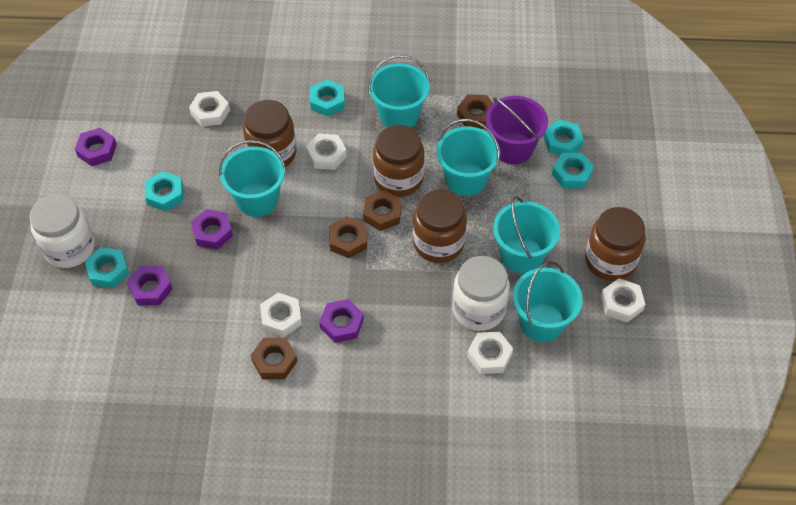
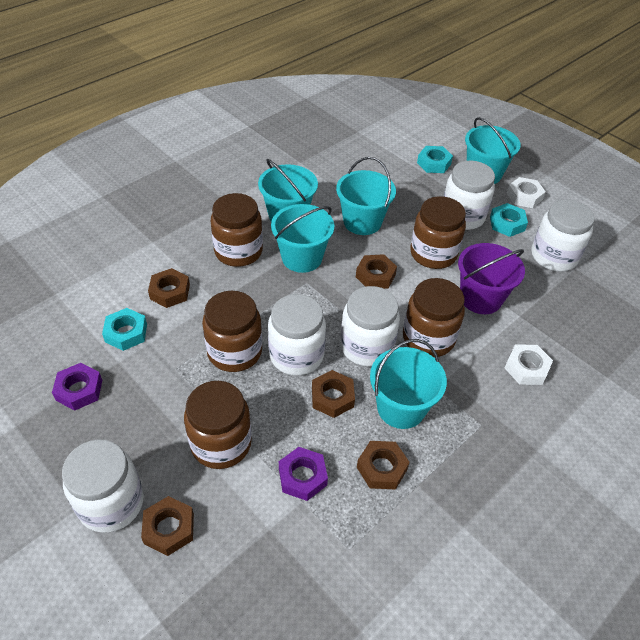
brown jar: 4 -> 5
brown nut: 4 -> 5
purple nut: 4 -> 2
turquoise nut: 5 -> 3
white jar: 2 -> 5
white nut: 5 -> 2

